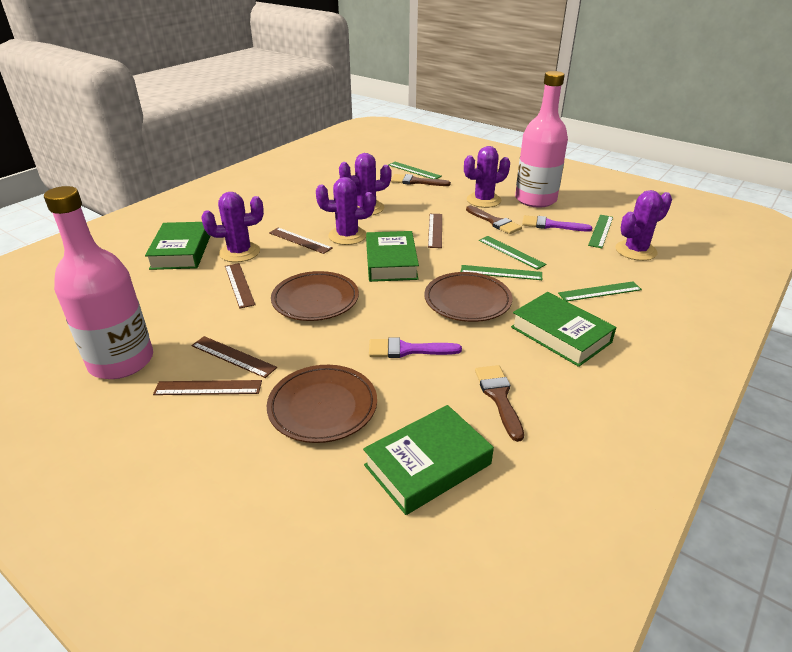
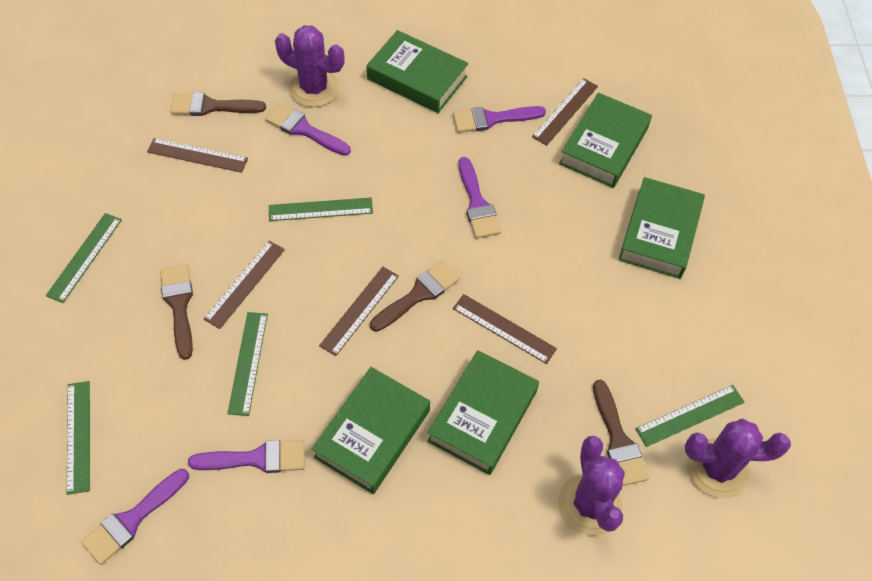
brown brush: 3 -> 4
brown plate: 3 -> 0
green book: 4 -> 5
pink bottle: 2 -> 0
purple brush: 2 -> 5
purple cactus: 5 -> 3

